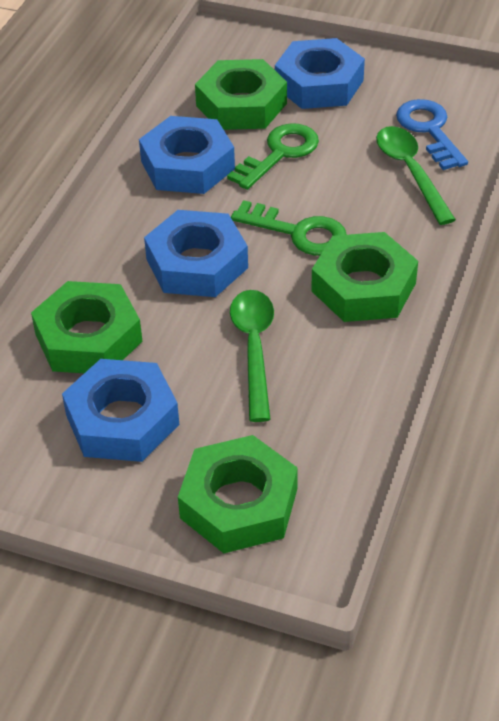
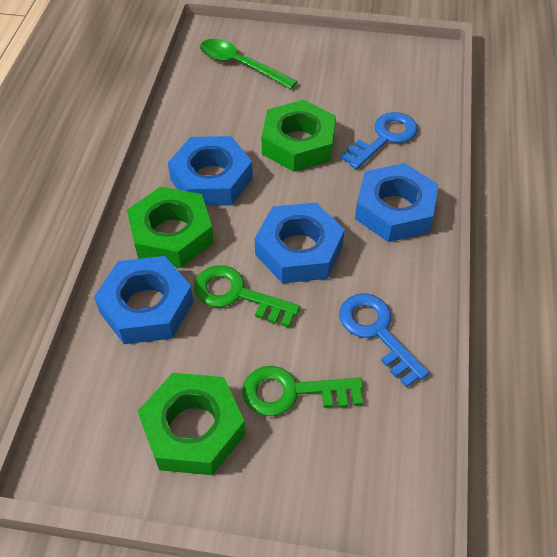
blue key: 1 -> 2
green nut: 4 -> 3
green spoon: 2 -> 1

